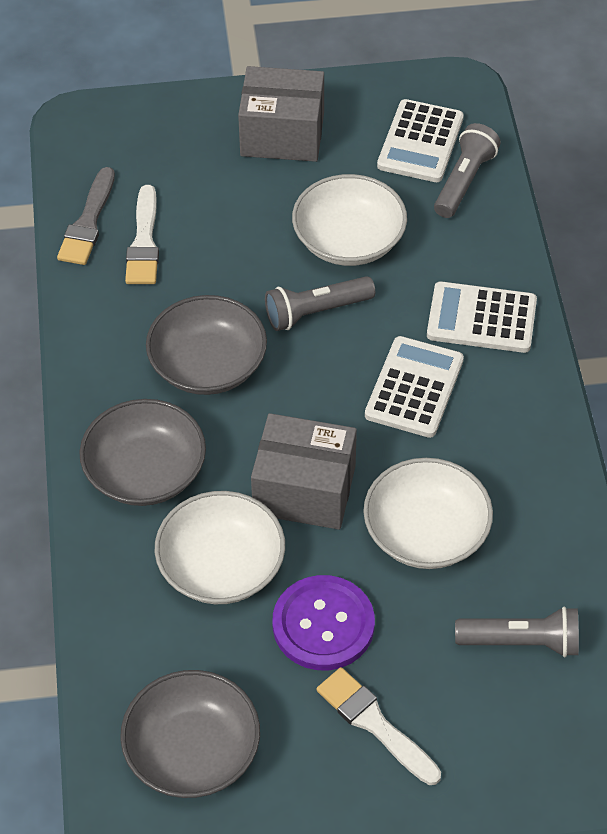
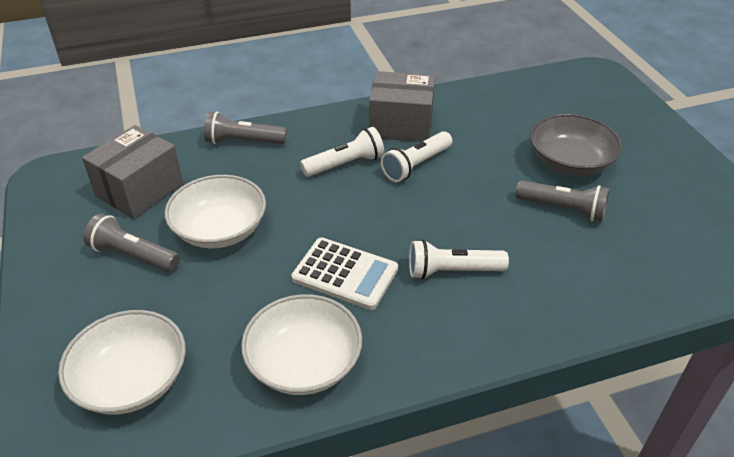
grey bowl: 3 -> 1
grey brush: 1 -> 0
purple button: 1 -> 0
white brush: 2 -> 0
white calculator: 3 -> 1
white flashlight: 0 -> 3

